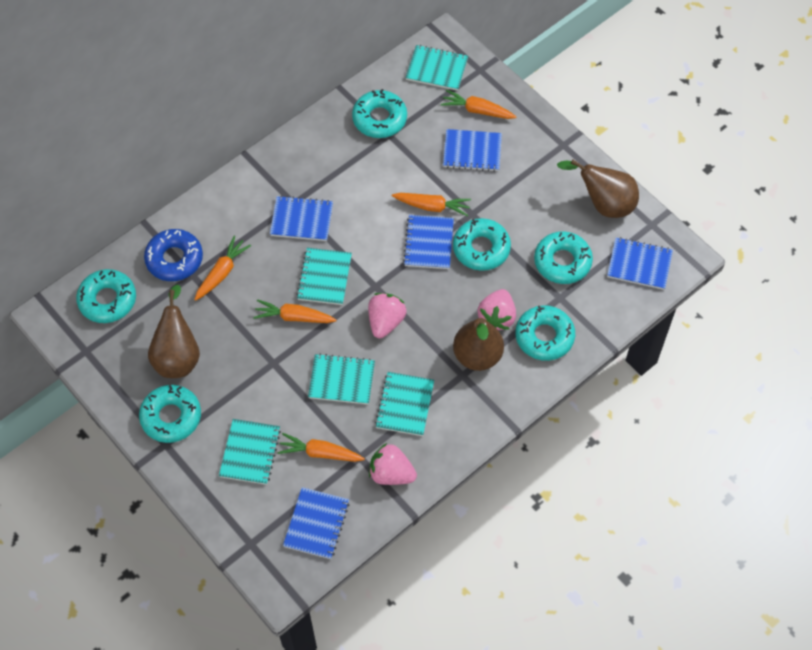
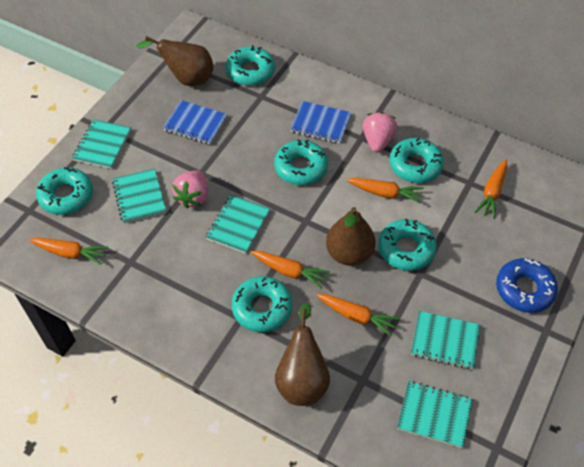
blue notebook: 5 -> 2
pink strawberry: 3 -> 2

